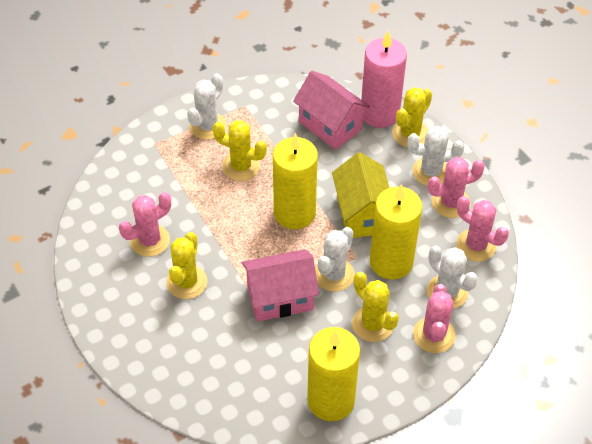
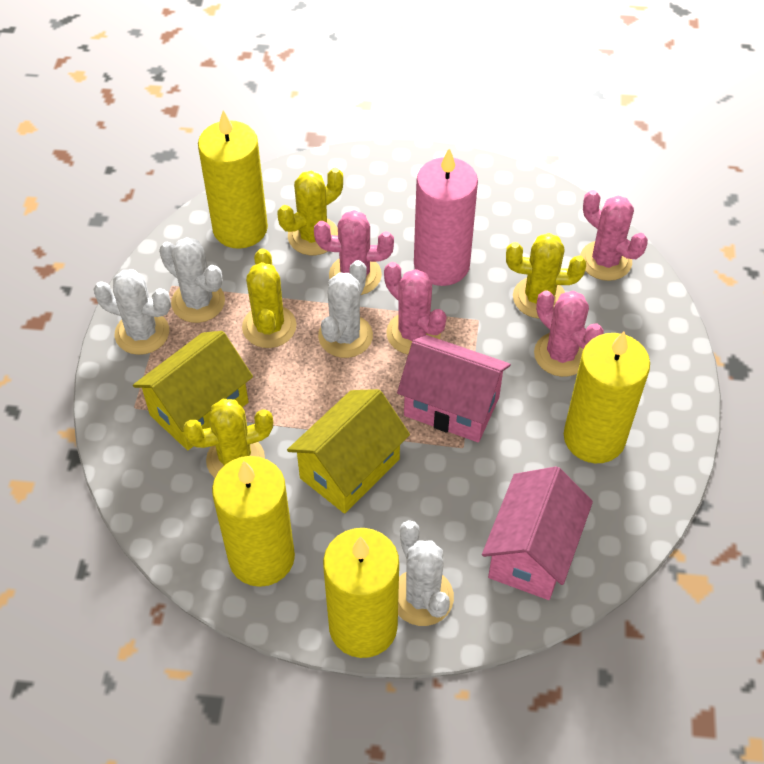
yellow candle: 3 -> 4
yellow house: 1 -> 2

